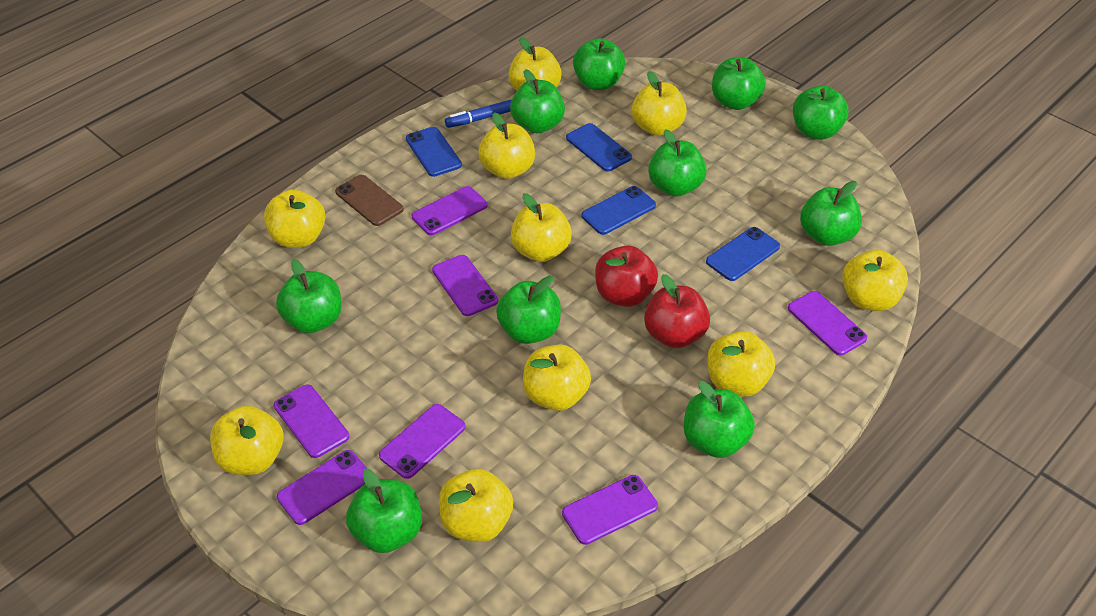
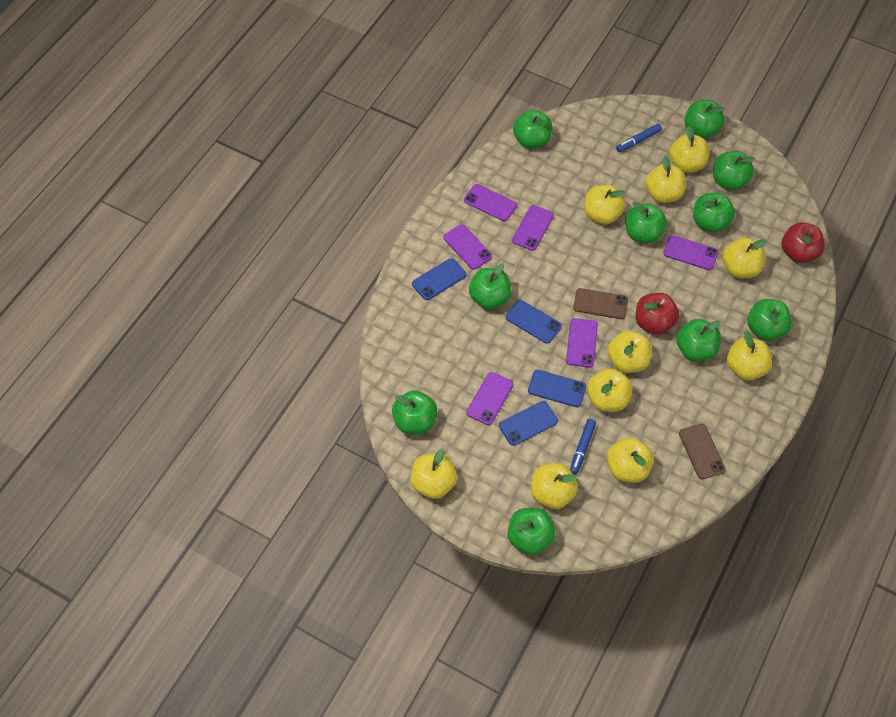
blue marker: 1 -> 2
brown phone: 1 -> 2
purple phone: 7 -> 6

